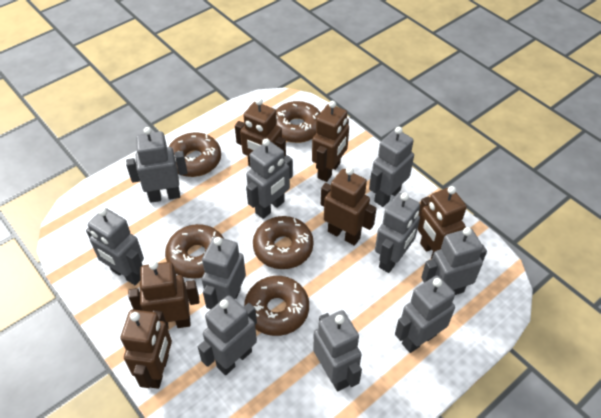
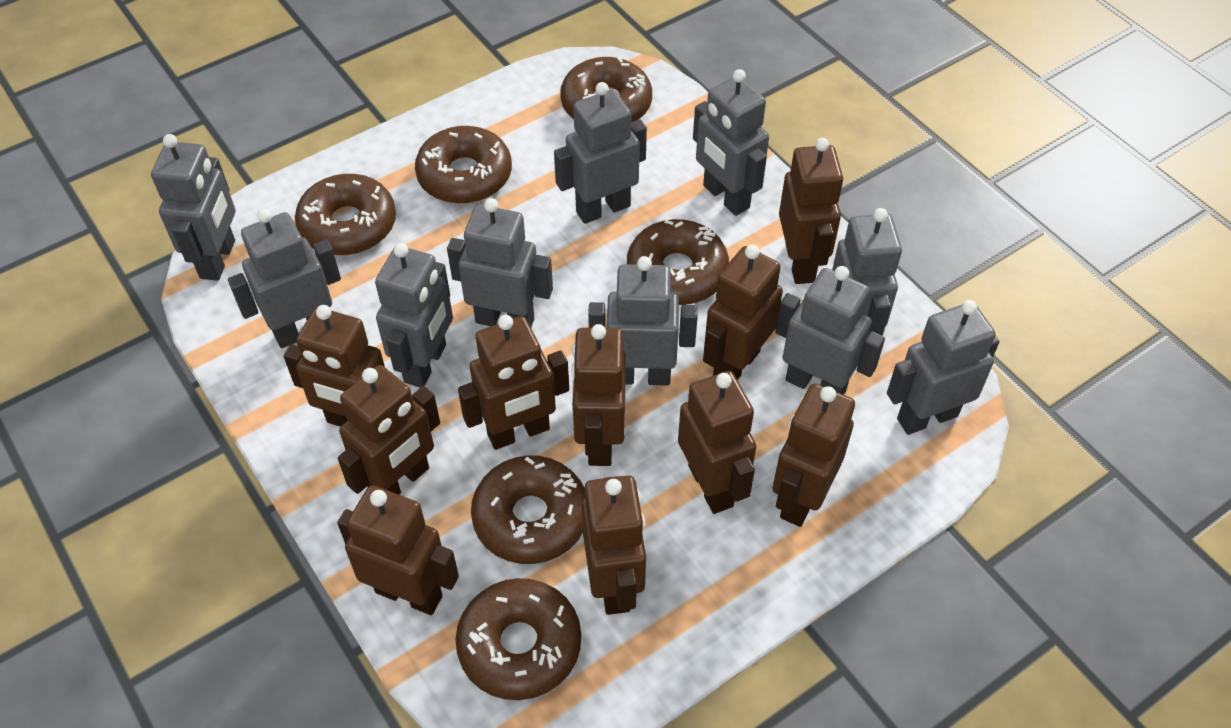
brown donut: 5 -> 6
brown robot: 6 -> 10

